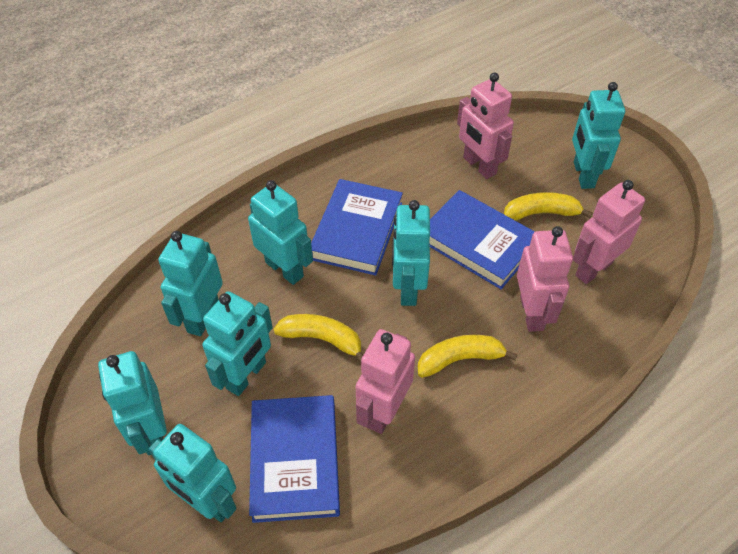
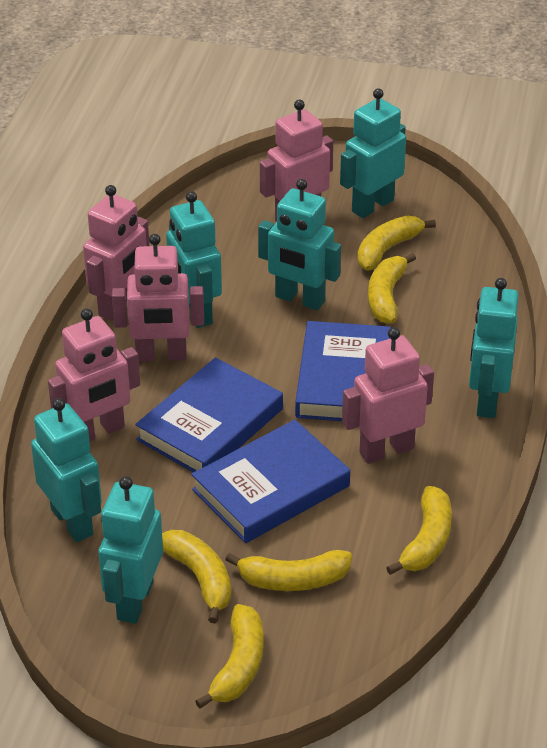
pink robot: 4 -> 5
turquoise robot: 7 -> 6
yellow banana: 3 -> 6

